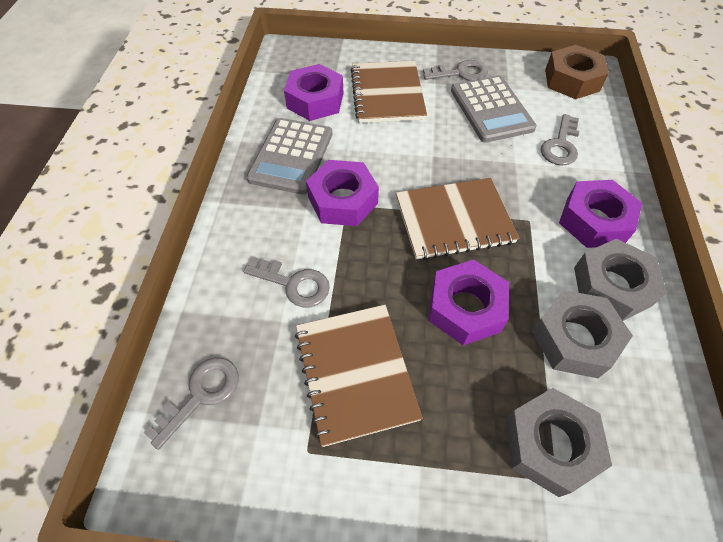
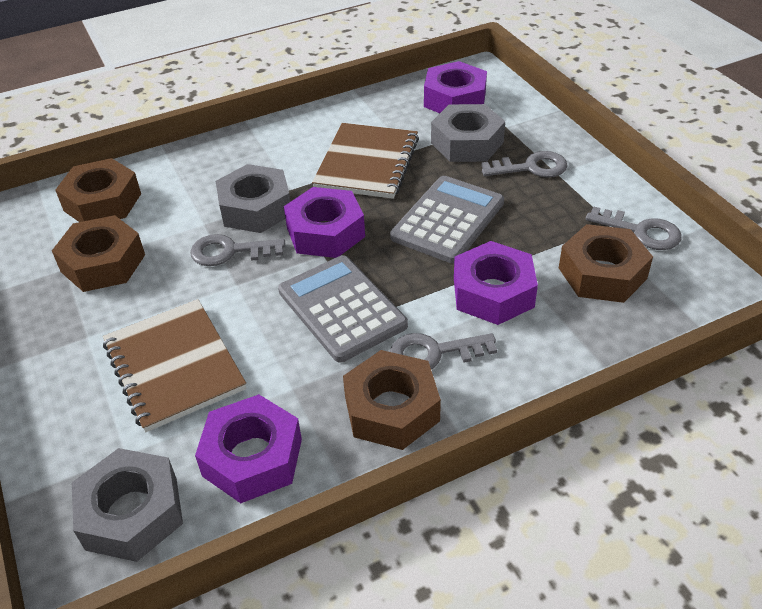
brown notebook: 3 -> 2
brown nut: 1 -> 4

